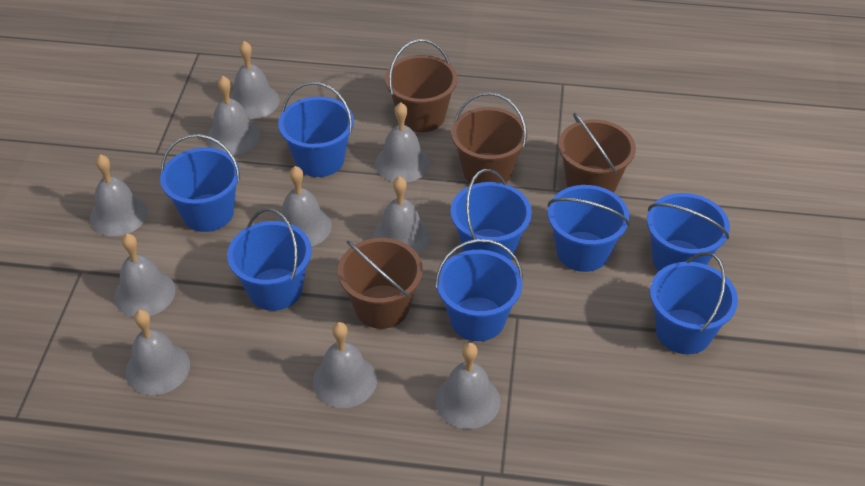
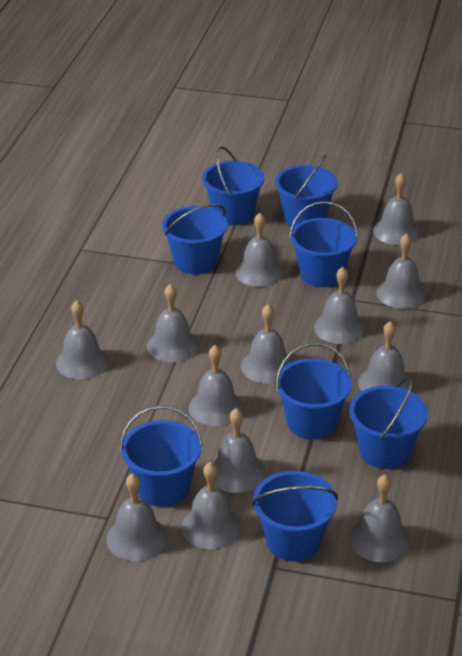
brown bucket: 4 -> 0
grey bell: 10 -> 13

